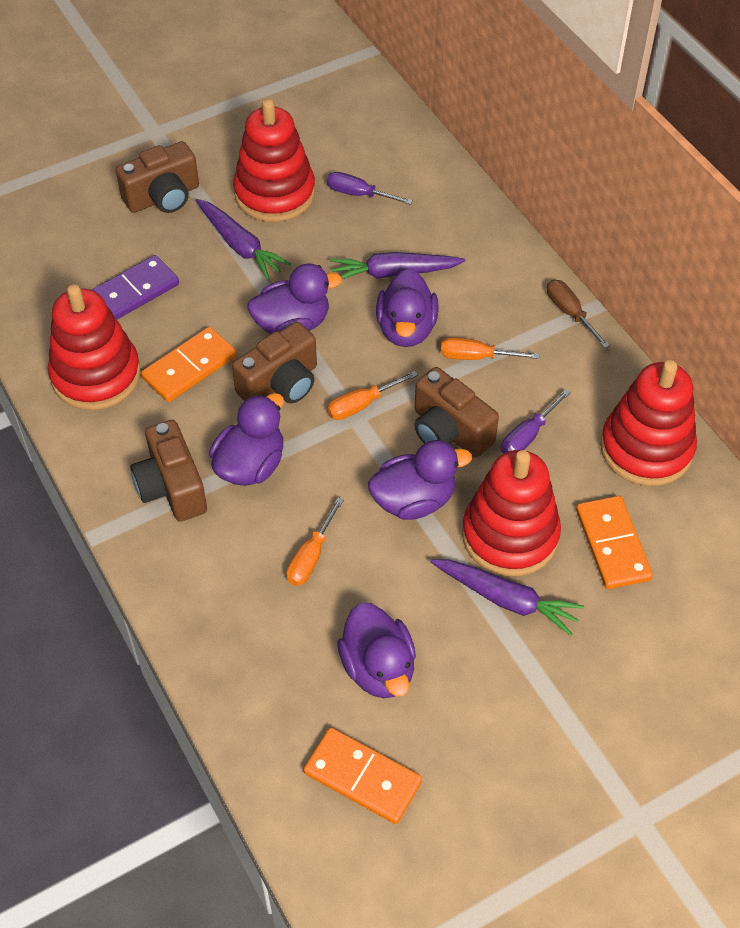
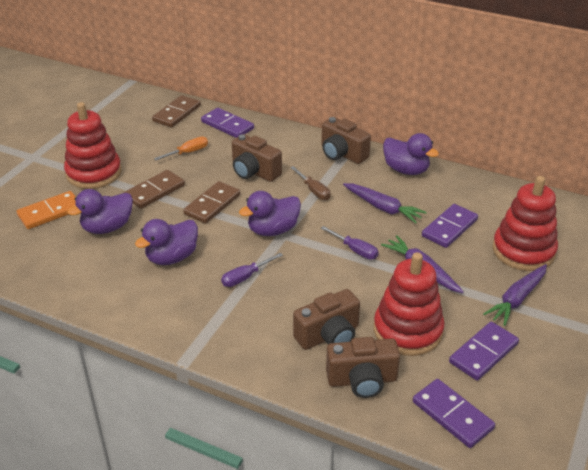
brown domino: 0 -> 3
orange domino: 3 -> 1
orange screwdriver: 3 -> 1
purple domino: 1 -> 4
purple duck: 5 -> 4
red stacking toy: 4 -> 3

